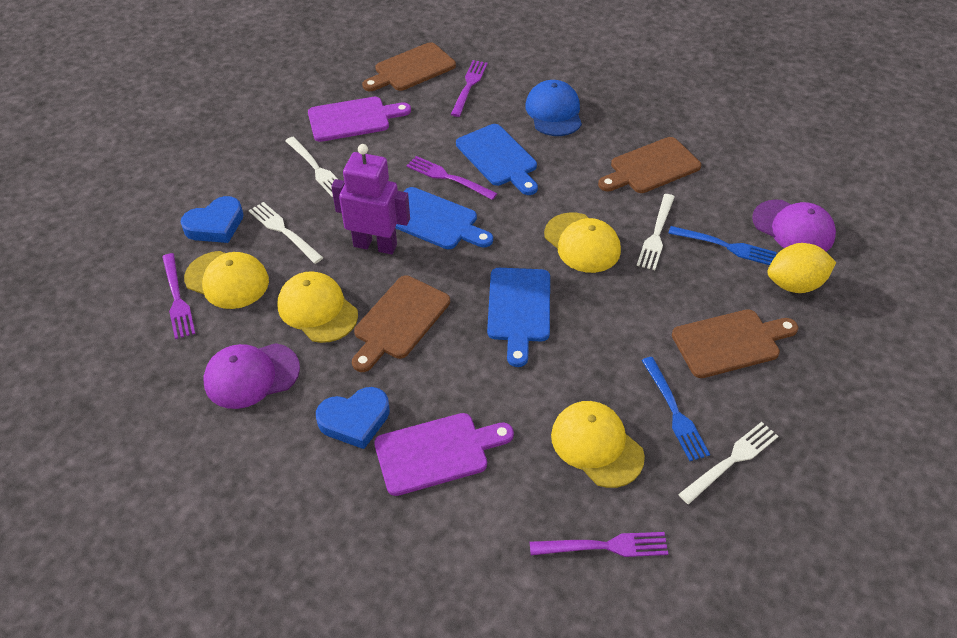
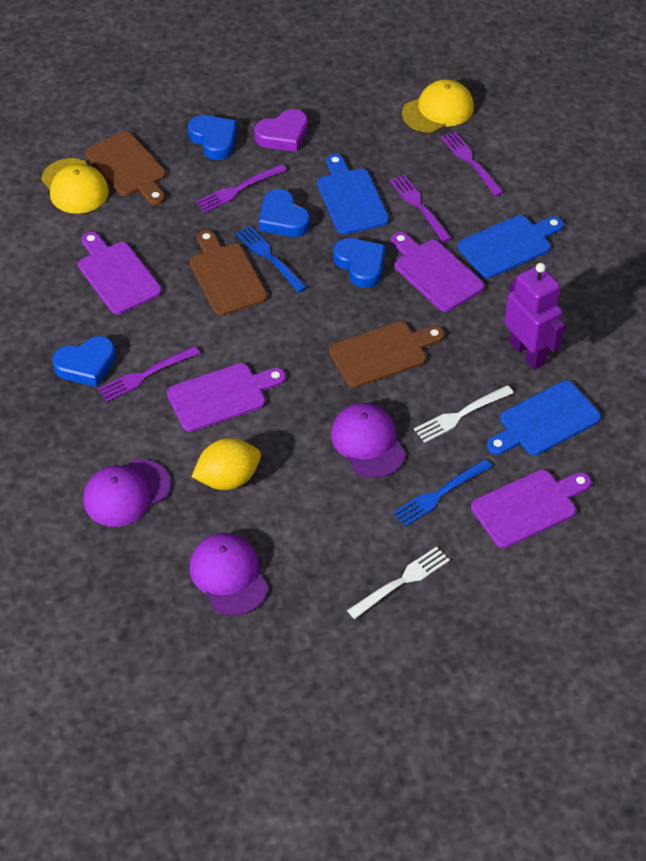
blue cap: 1 -> 0
blue heart: 2 -> 4
brown cutting board: 4 -> 3
purple cap: 2 -> 3
purple cutting board: 2 -> 4
purple heart: 0 -> 1
white fork: 4 -> 2
yellow cap: 4 -> 2

